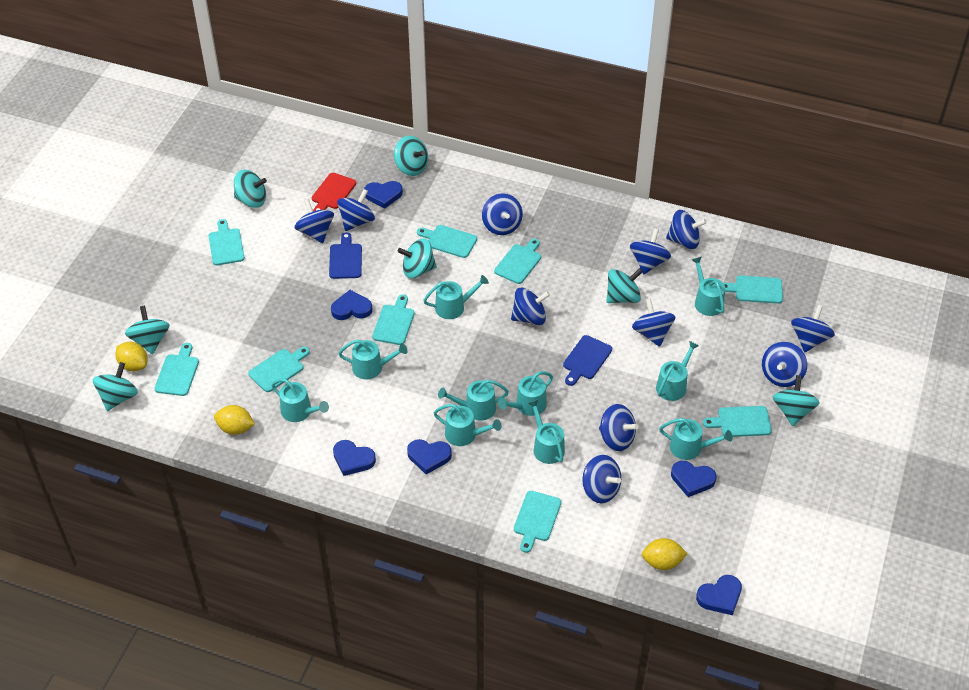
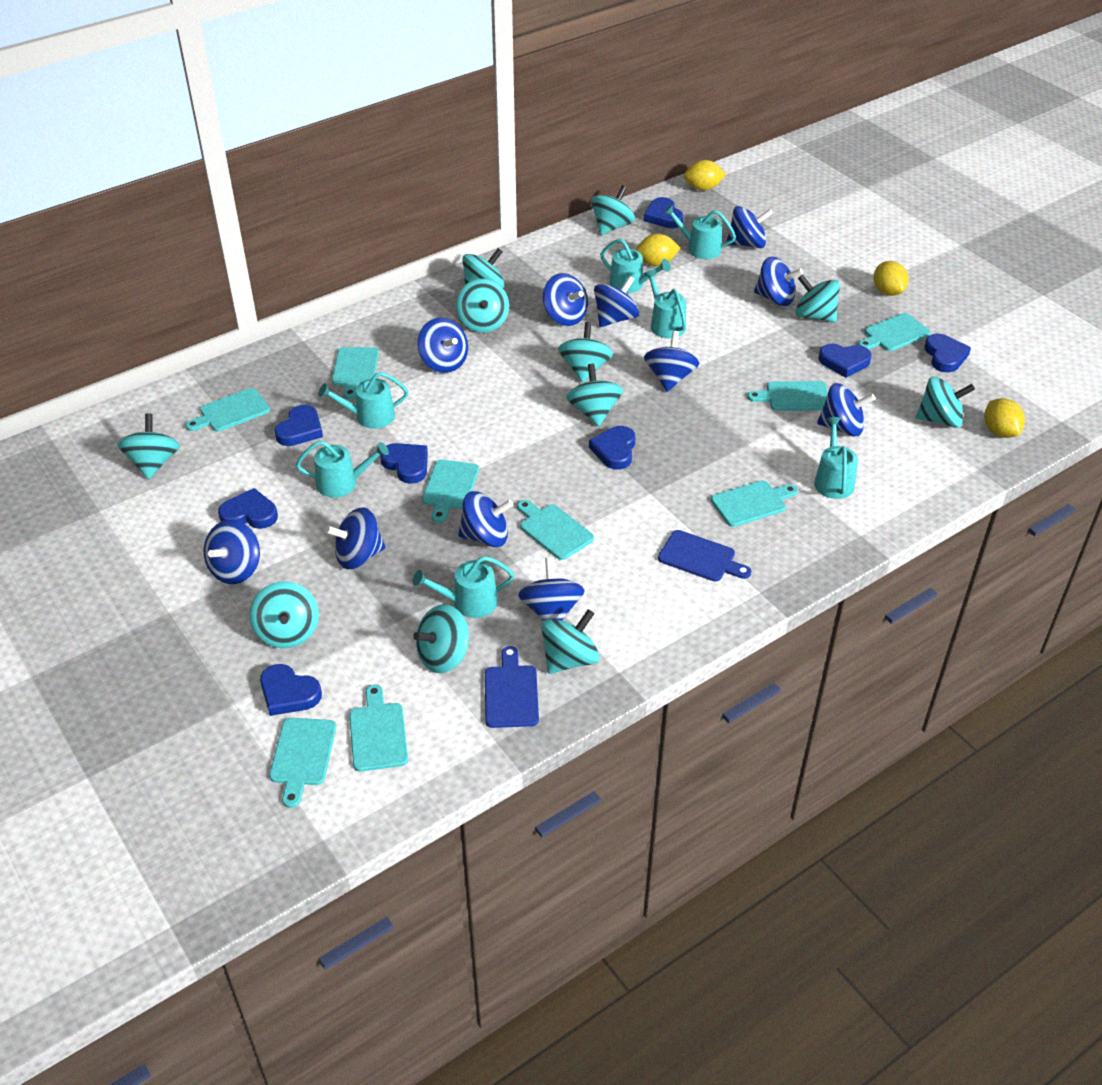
blue heart: 6 -> 8
red cutting board: 1 -> 0
turquoise spinning top: 7 -> 11
turquoise watering can: 10 -> 7
yellow lemon: 3 -> 4

